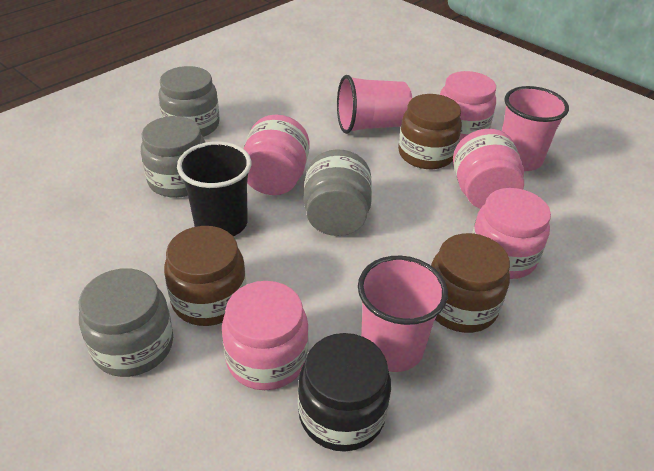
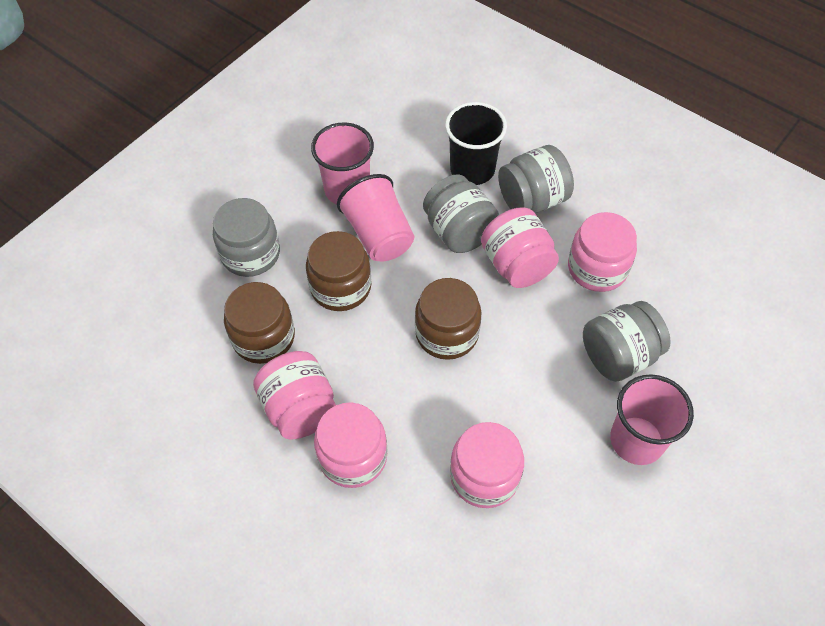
black jar: 1 -> 0

